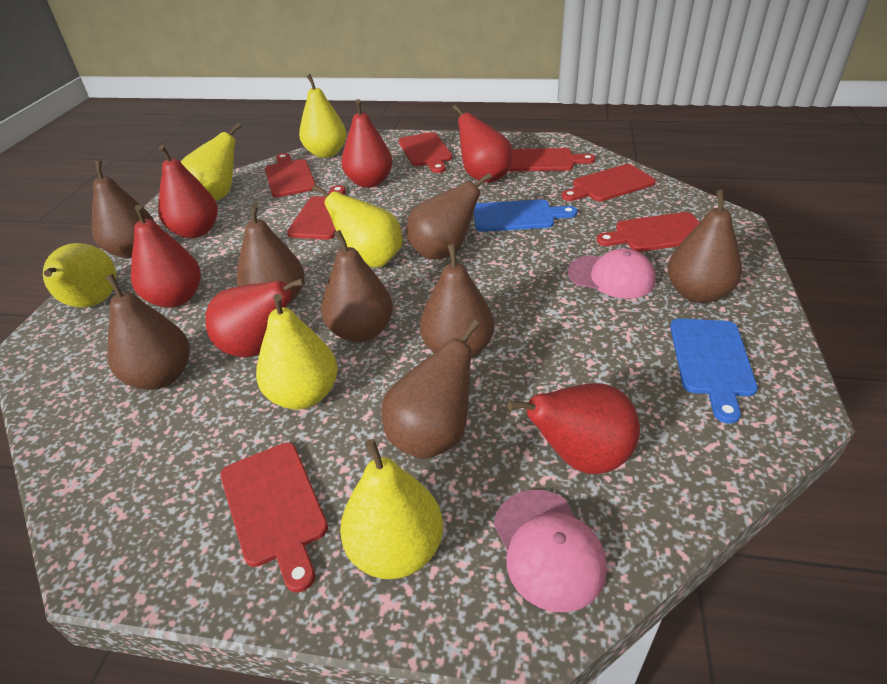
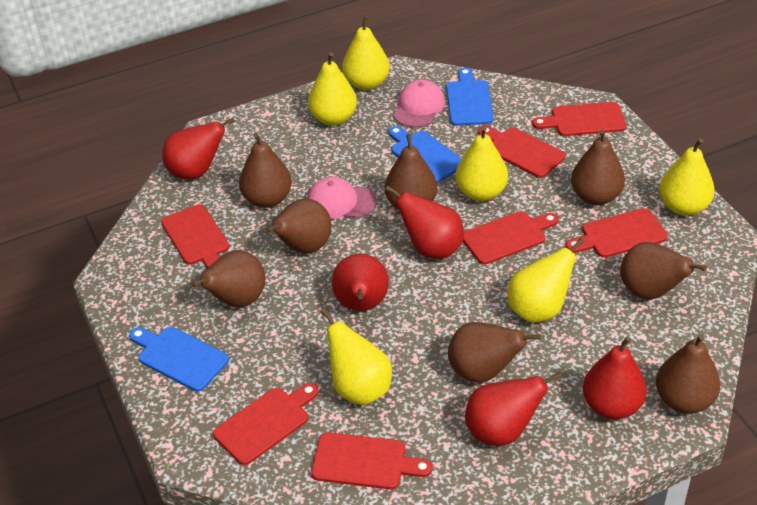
blue cutting board: 2 -> 3
red pear: 6 -> 5

